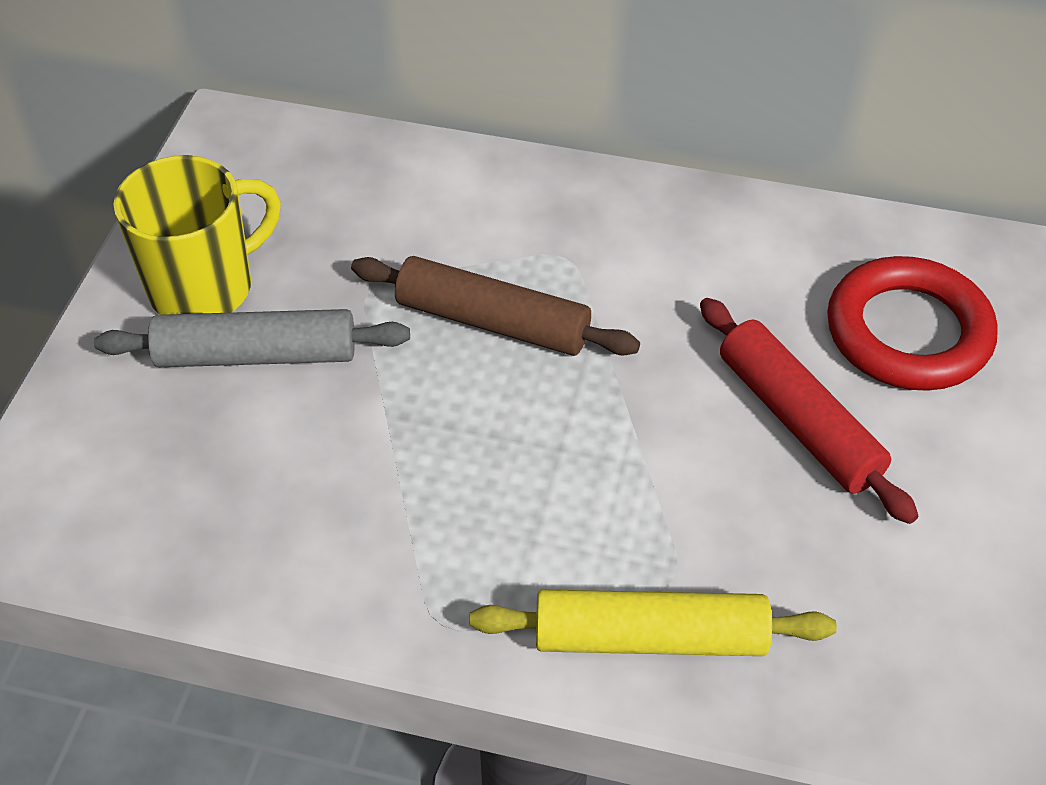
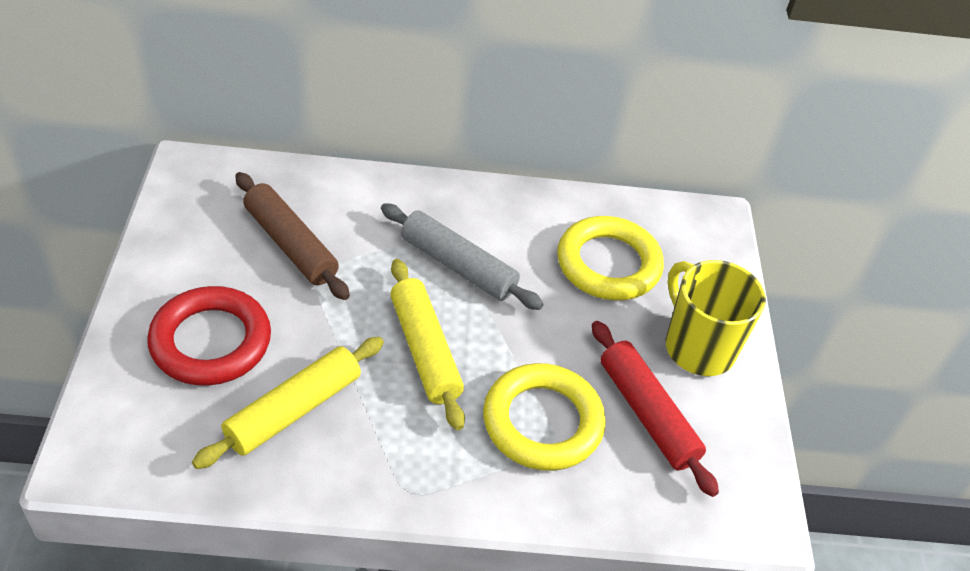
yellow ring: 0 -> 2
yellow rolling pin: 1 -> 2

